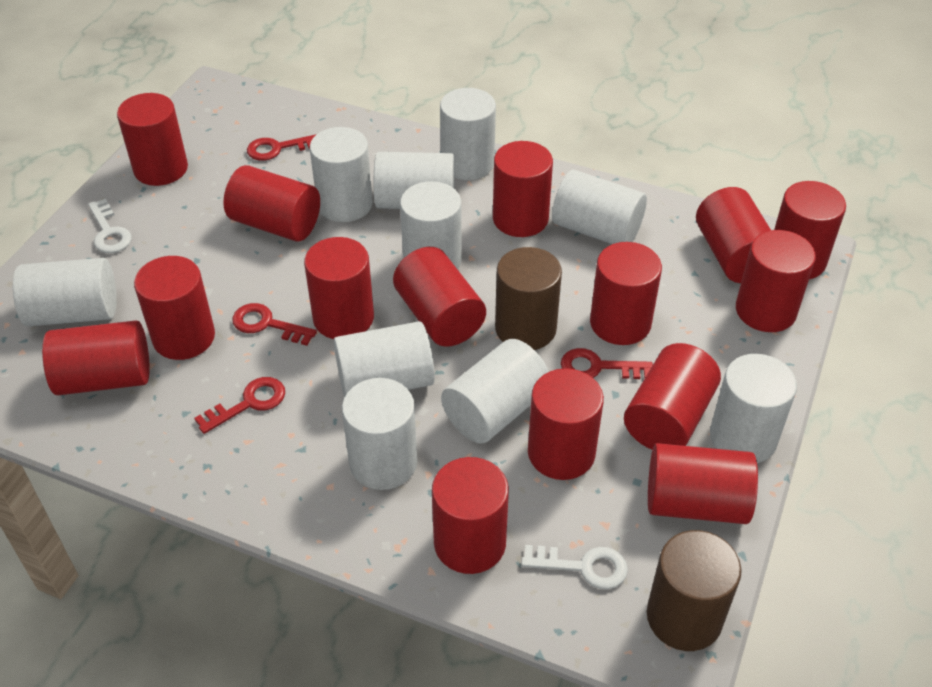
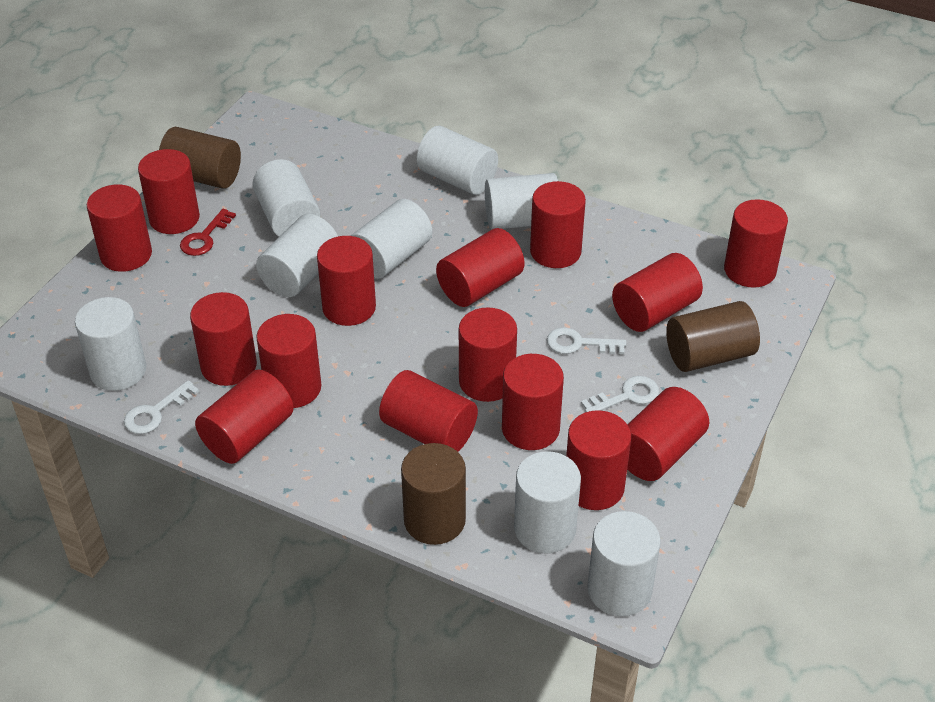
brown cylinder: 2 -> 3
red key: 4 -> 1
white cylinder: 10 -> 8
white key: 2 -> 3

